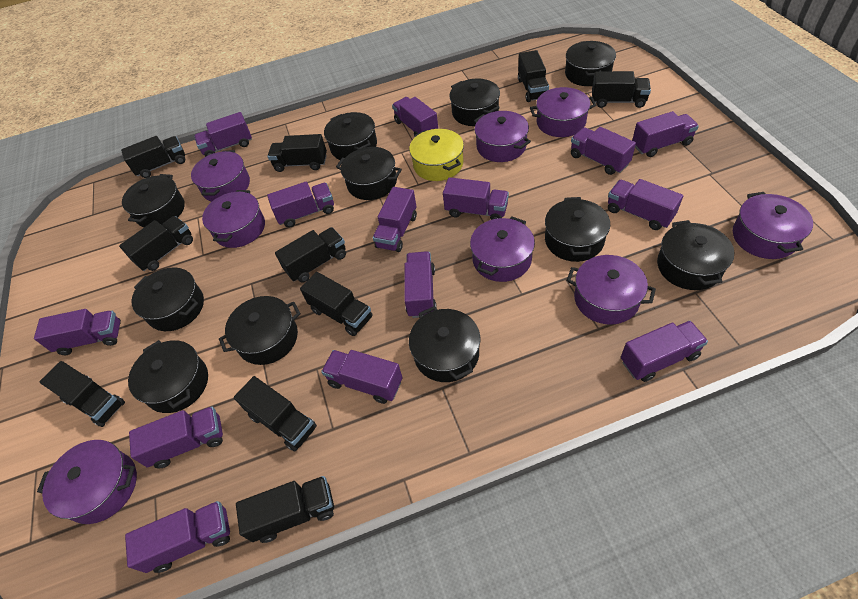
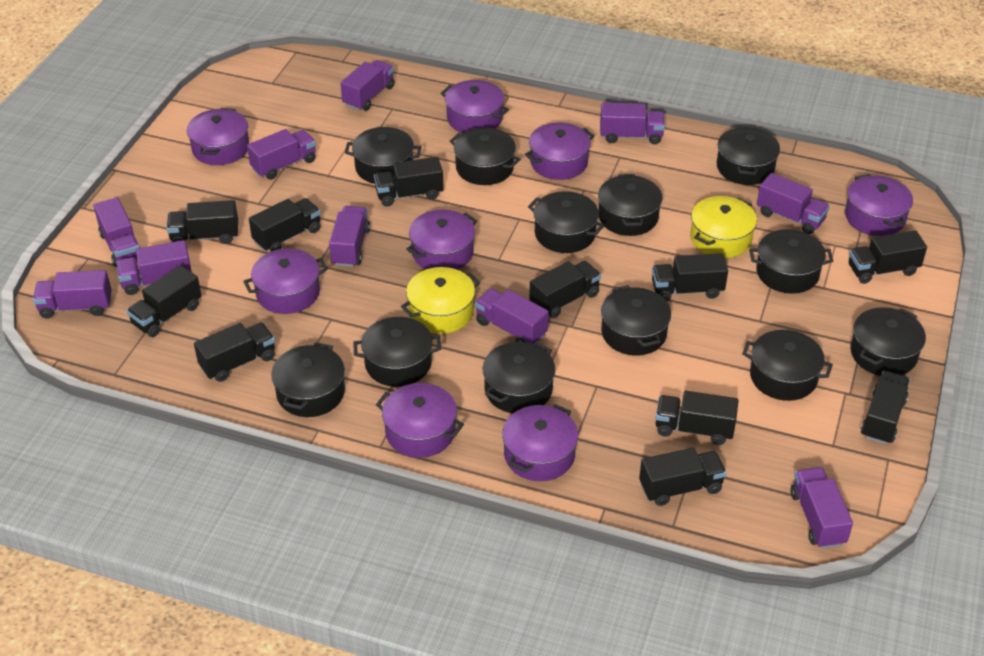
black pot: 11 -> 12
black truck: 10 -> 11
purple truck: 14 -> 10
yellow pot: 1 -> 2

